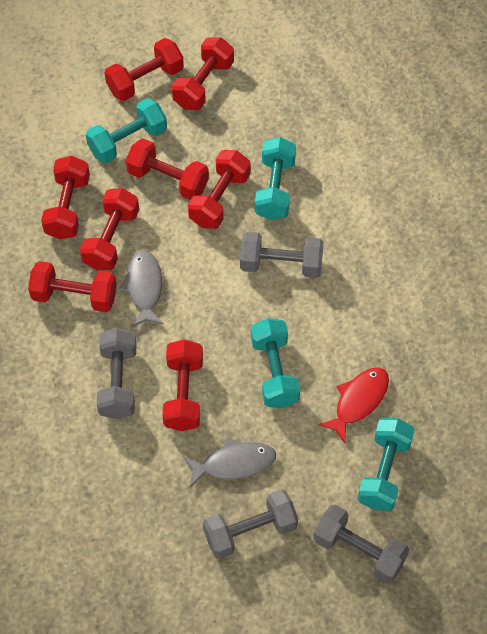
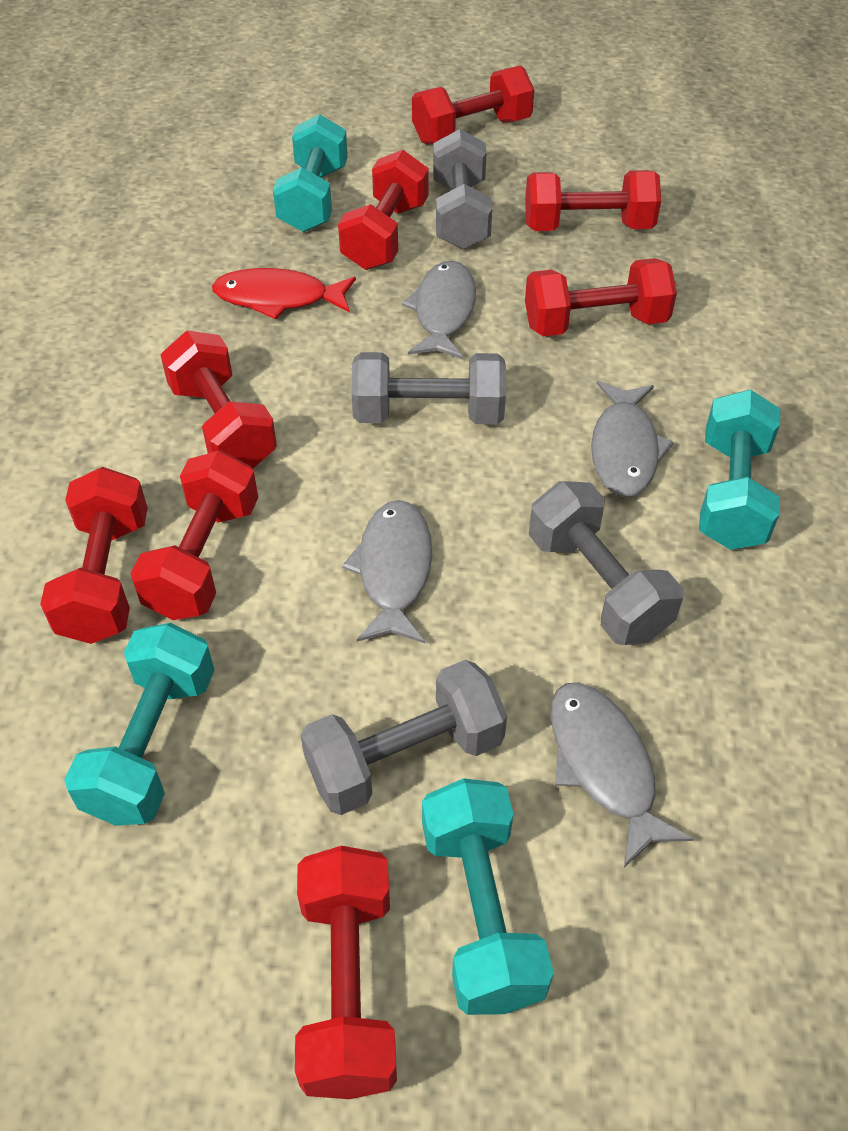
grey fish: 2 -> 4

